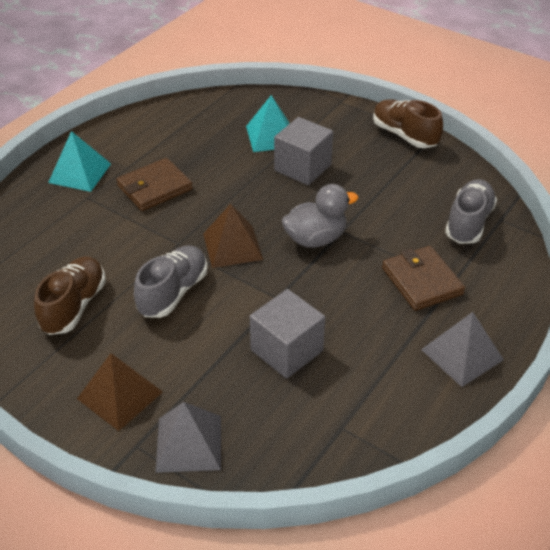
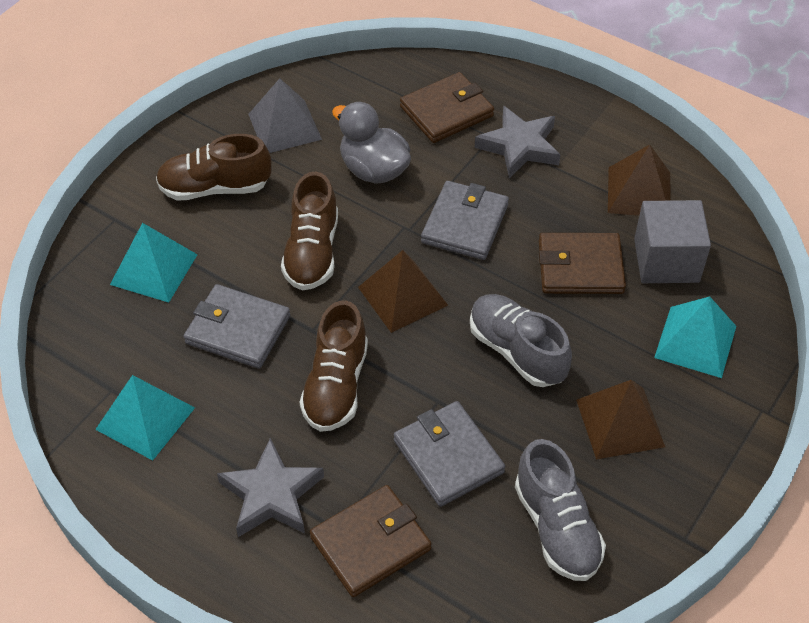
brown pyramid: 2 -> 3
brown shoe: 2 -> 3
brown wallet: 2 -> 3
grey cube: 2 -> 1
grey pyramid: 2 -> 1
grey star: 0 -> 2
grey wallet: 0 -> 3
turquoise pyramid: 2 -> 3

